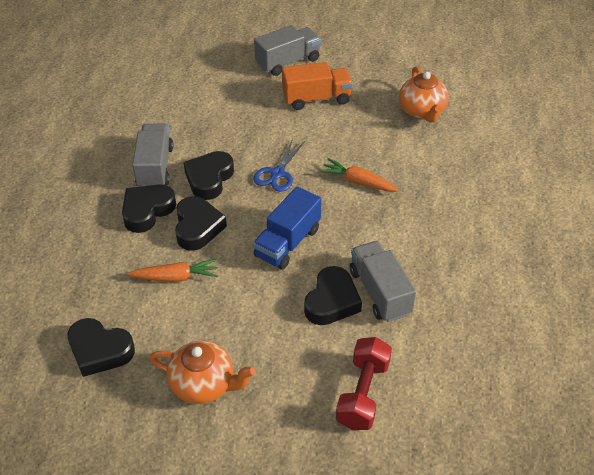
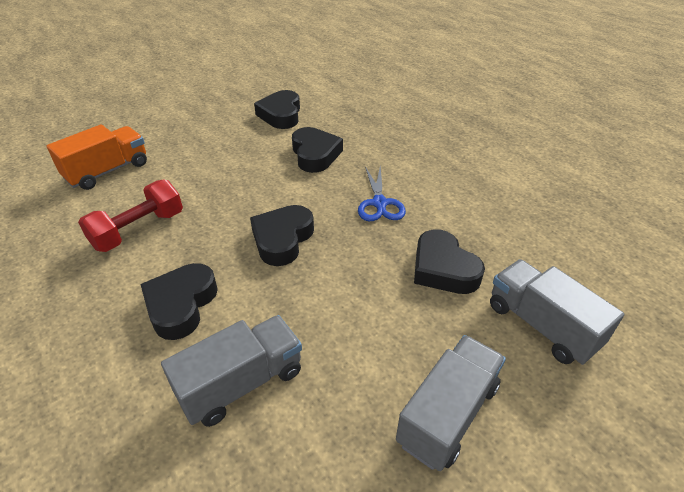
blue truck: 1 -> 0
orange carrot: 2 -> 0
orange teapot: 2 -> 0

